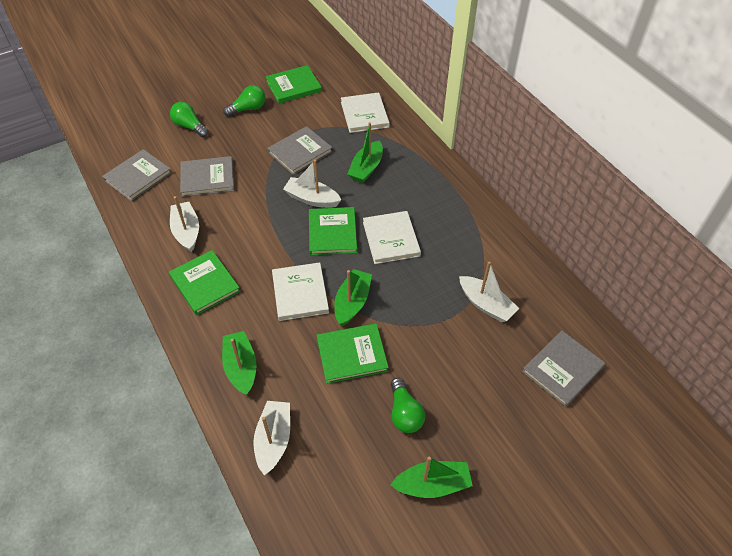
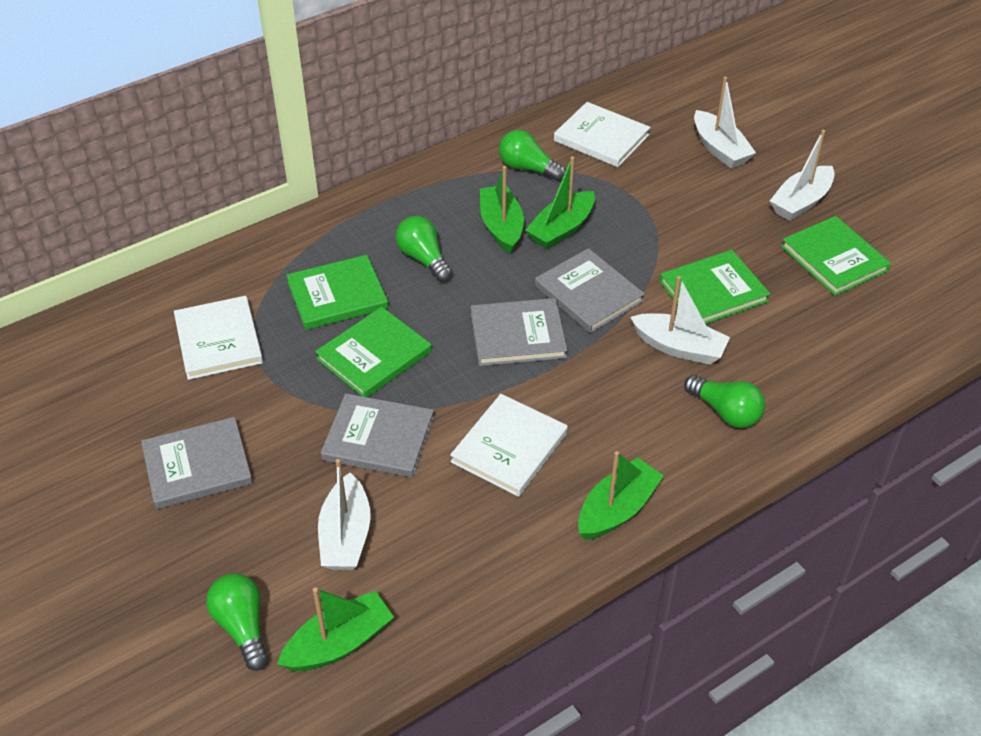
green light bulb: 3 -> 4

